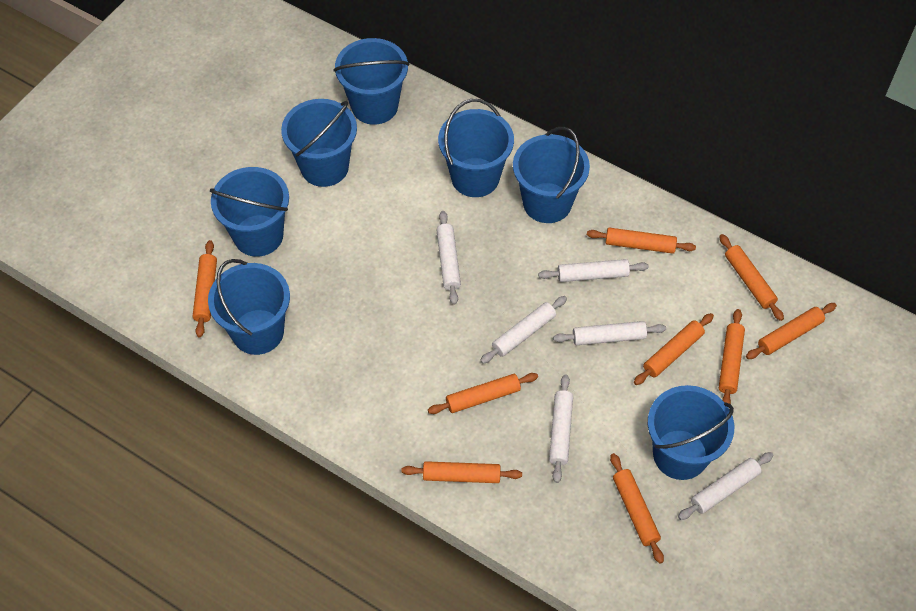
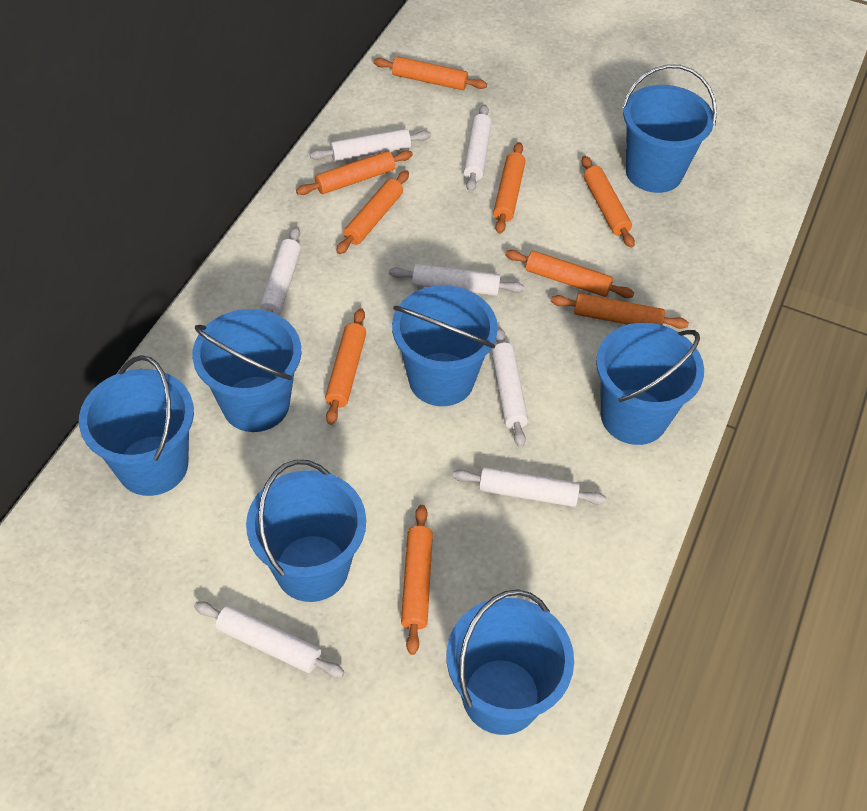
white rolling pin: 6 -> 7

